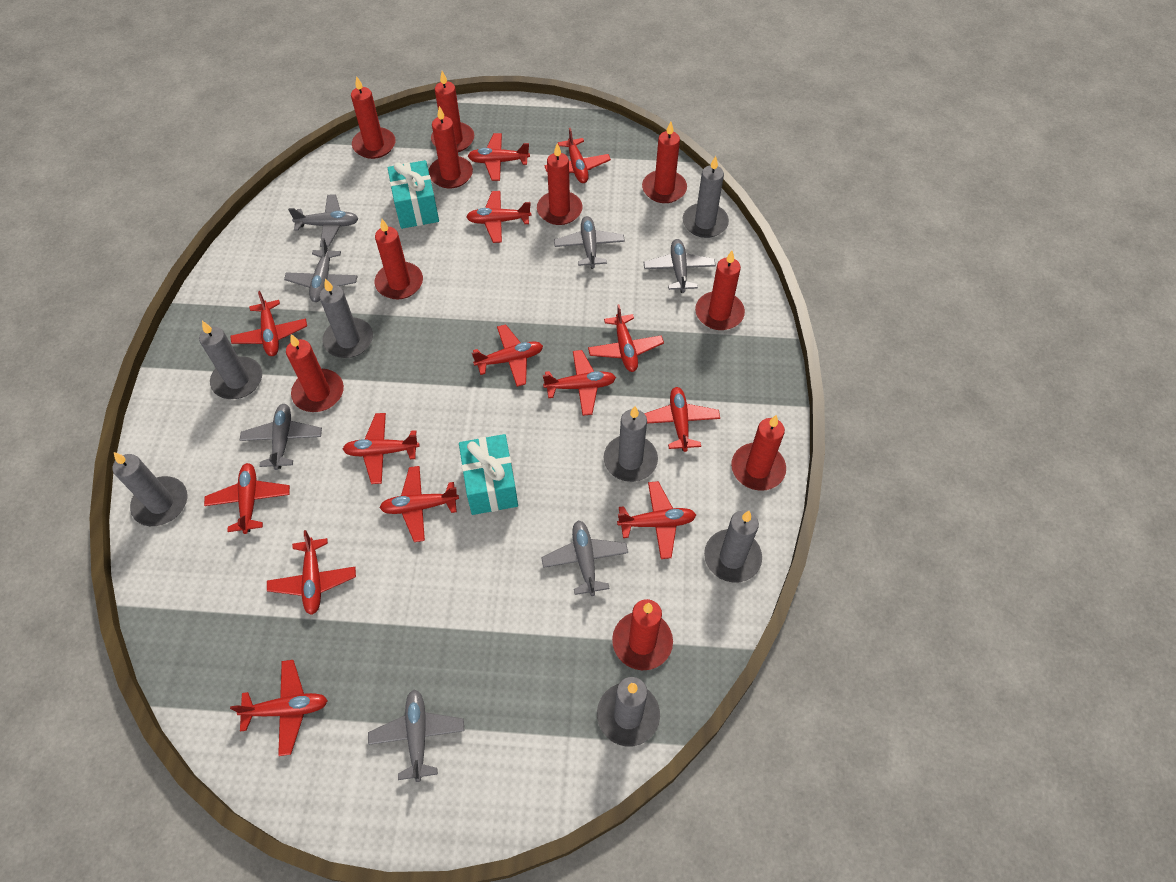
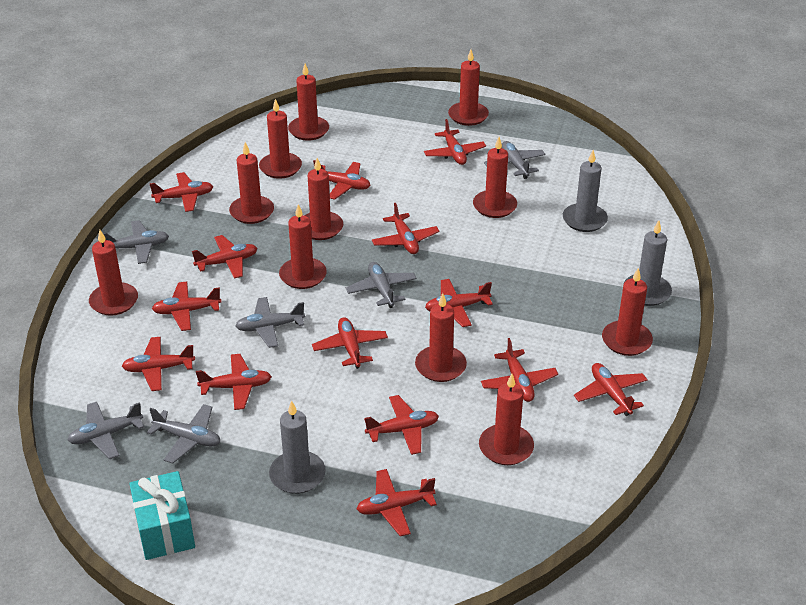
grey candle: 7 -> 3
grey plane: 7 -> 6
red candle: 10 -> 11
turquoise gift: 2 -> 1

